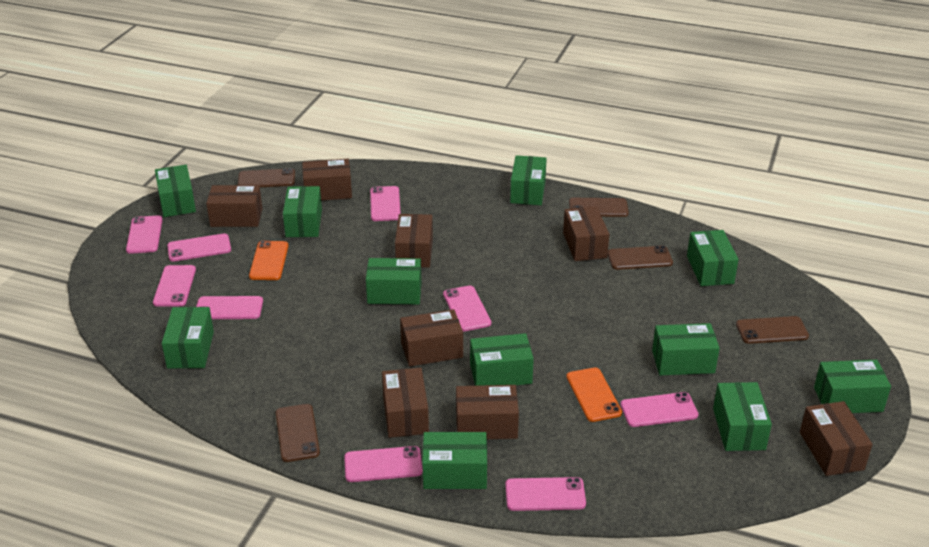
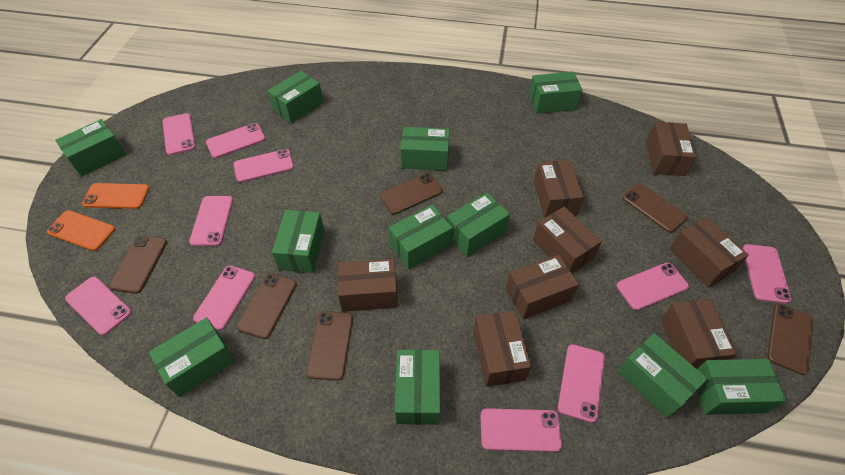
brown phone: 5 -> 6
pink phone: 9 -> 10

